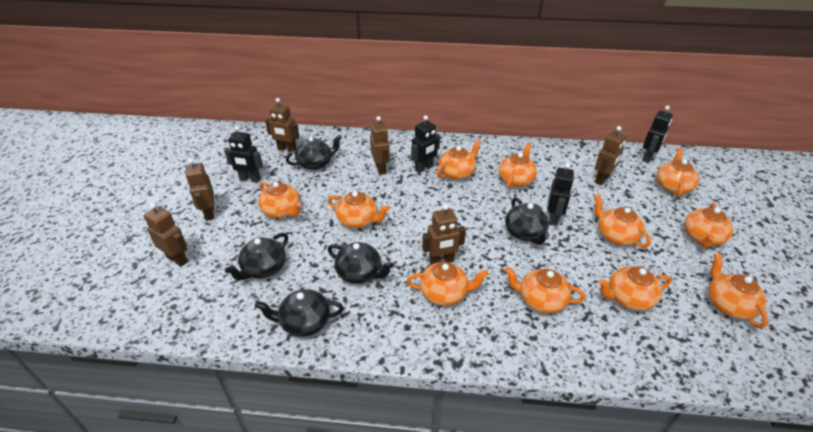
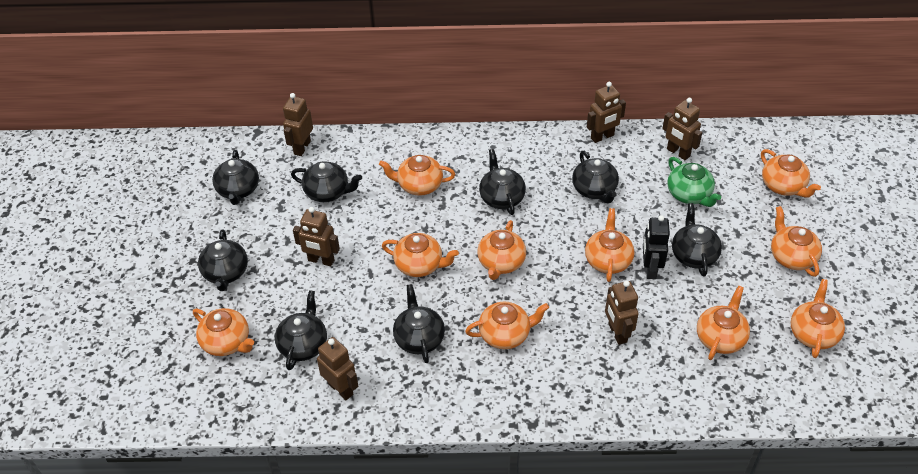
black robot: 4 -> 1
black teapot: 5 -> 8
green teapot: 0 -> 1
orange teapot: 11 -> 10

